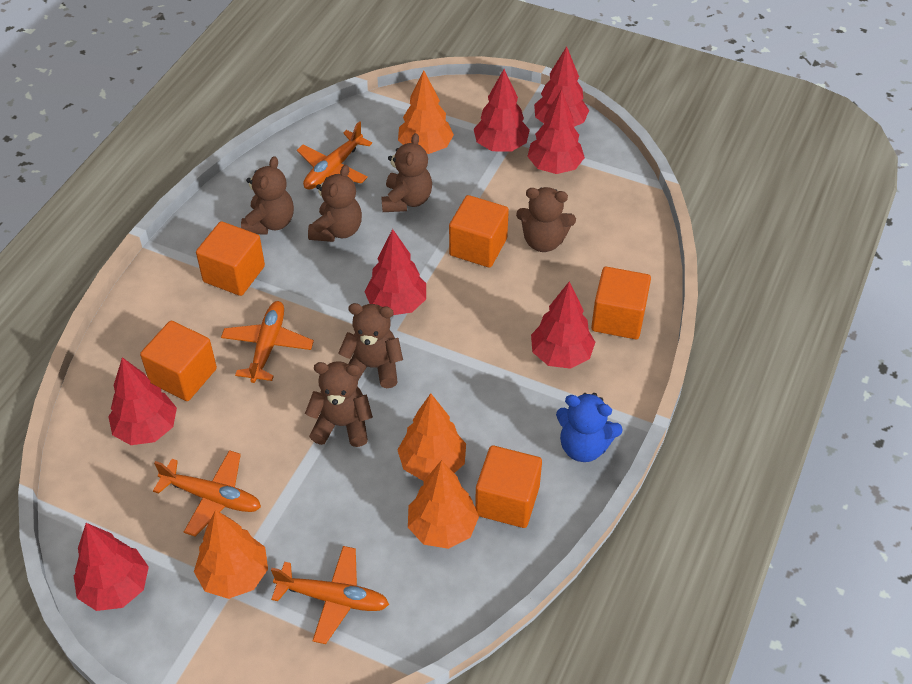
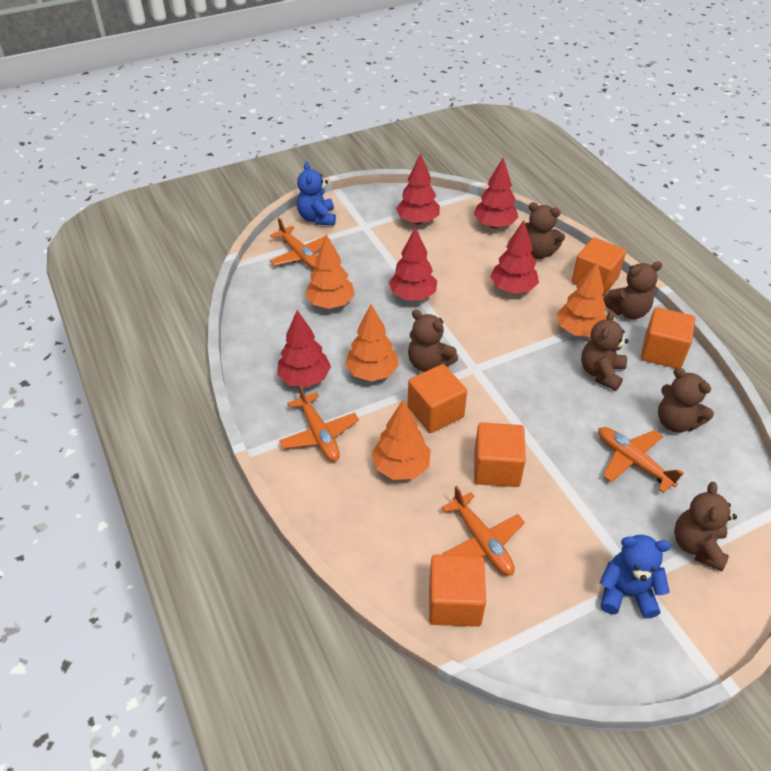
blue teddy bear: 1 -> 2
red tree: 7 -> 5

